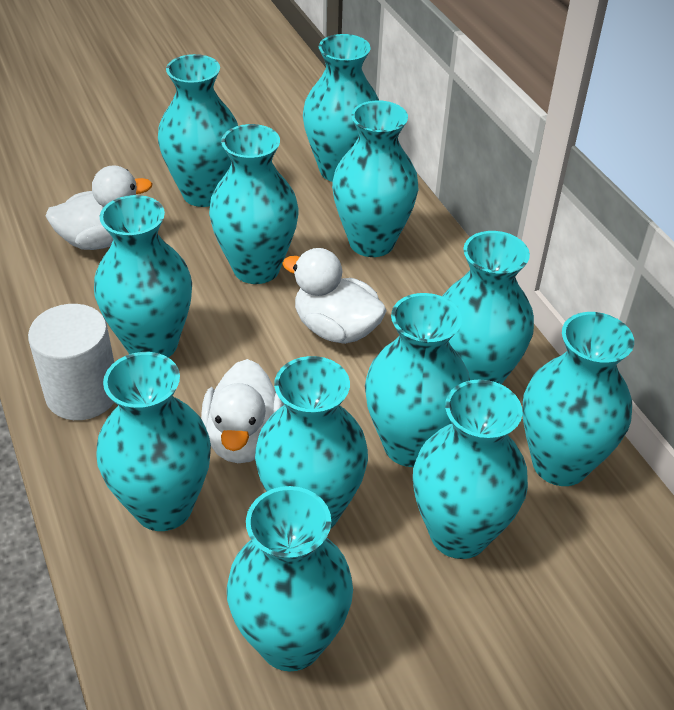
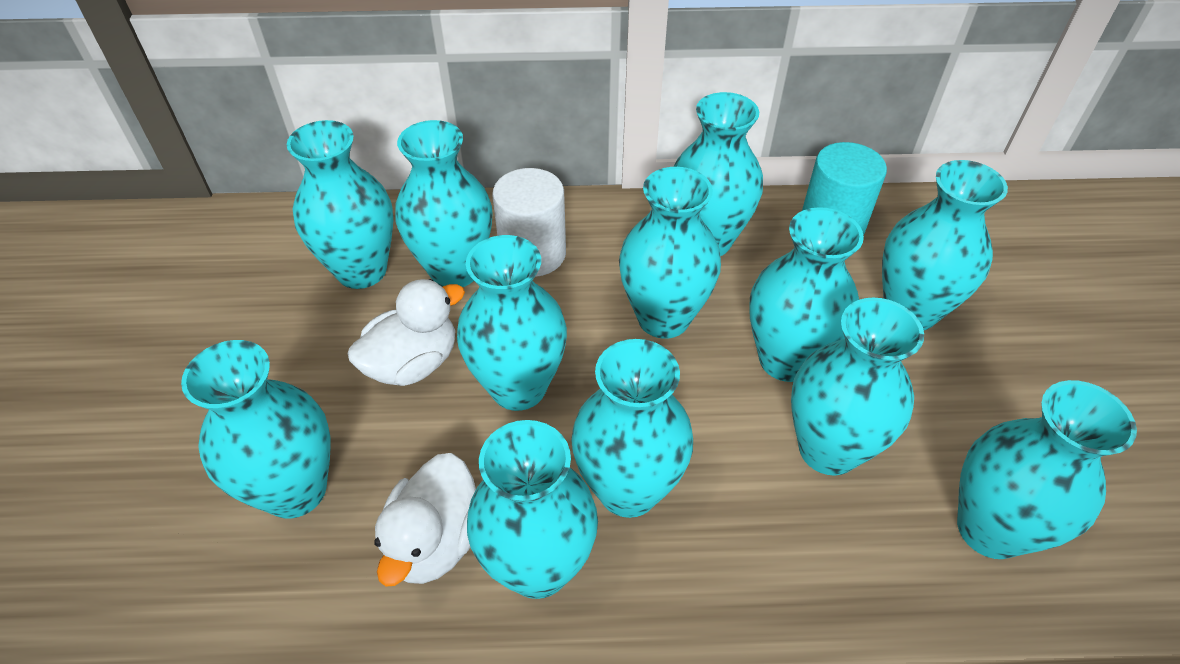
turquoise cylinder: 0 -> 1
white duck: 3 -> 2

